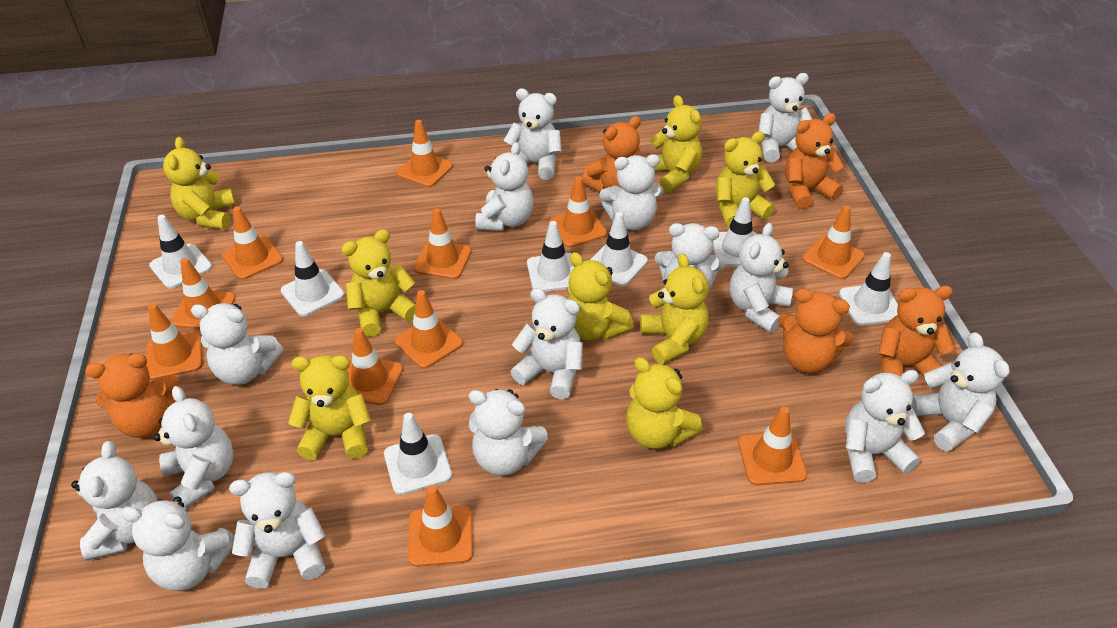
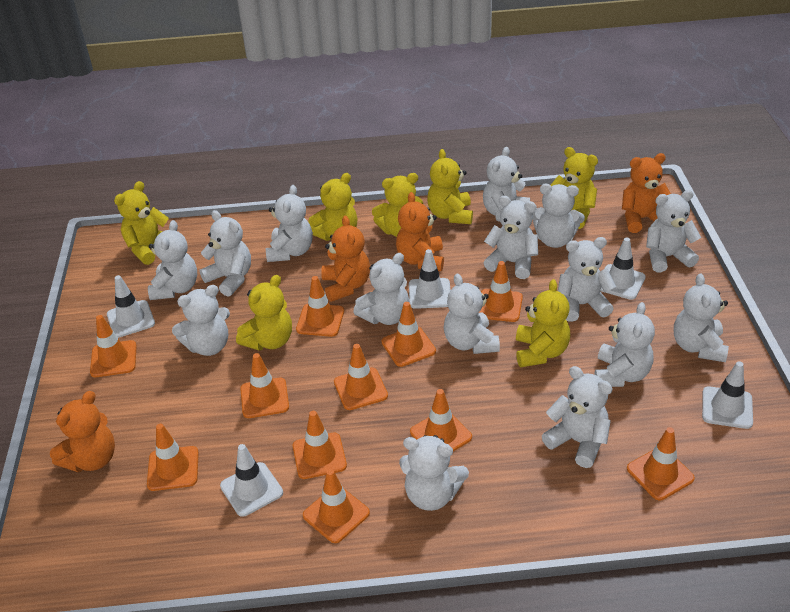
orange teddy bear: 5 -> 4
white traffic cone: 7 -> 5
yellow teddy bear: 8 -> 7

